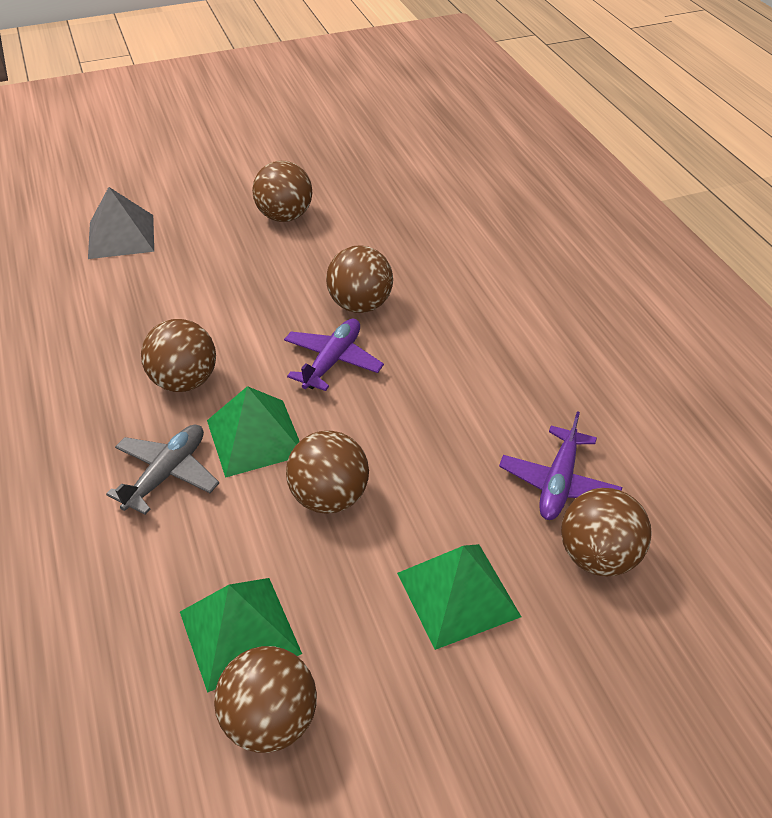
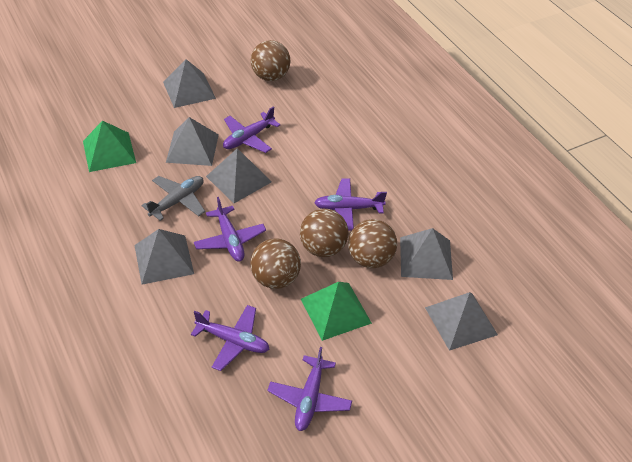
brown ball: 6 -> 4
green pyramid: 3 -> 2
grey pyramid: 1 -> 6
purple plane: 2 -> 5

